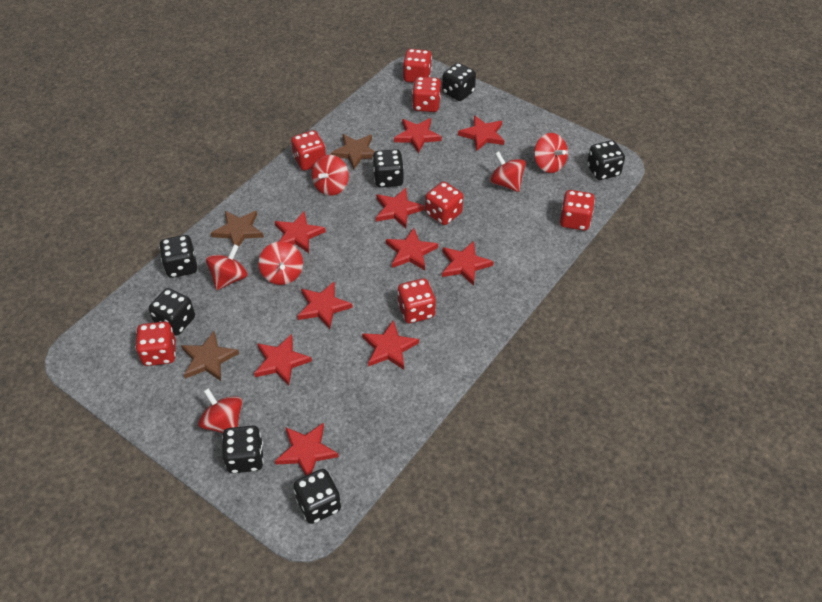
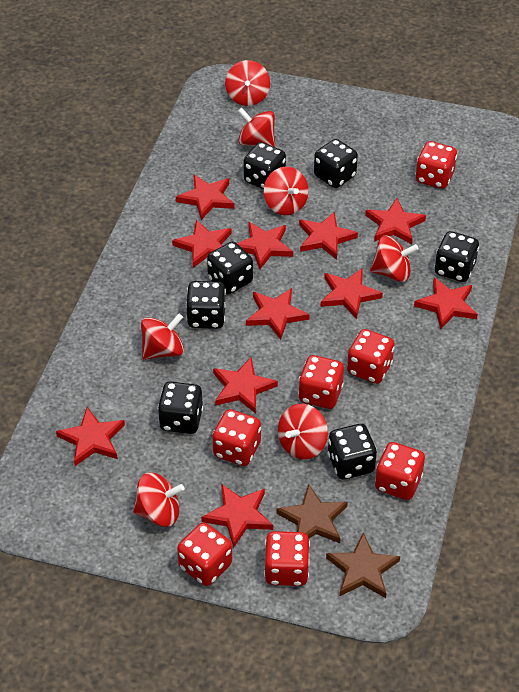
brown star: 3 -> 2
red spinning top: 6 -> 7
red star: 10 -> 11

